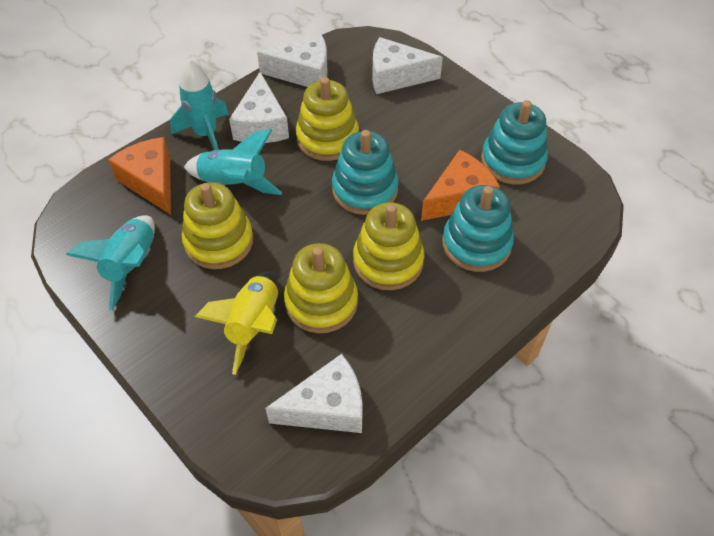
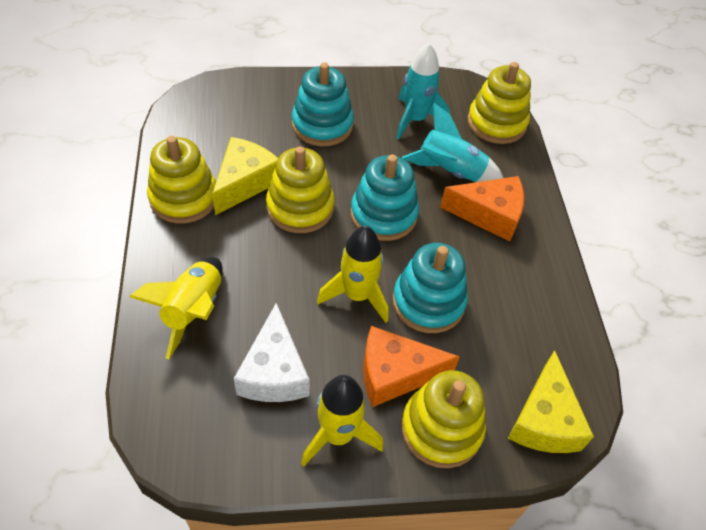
turquoise rocket: 3 -> 2
white cheese: 4 -> 1
yellow cheese: 0 -> 2
yellow rocket: 1 -> 3

